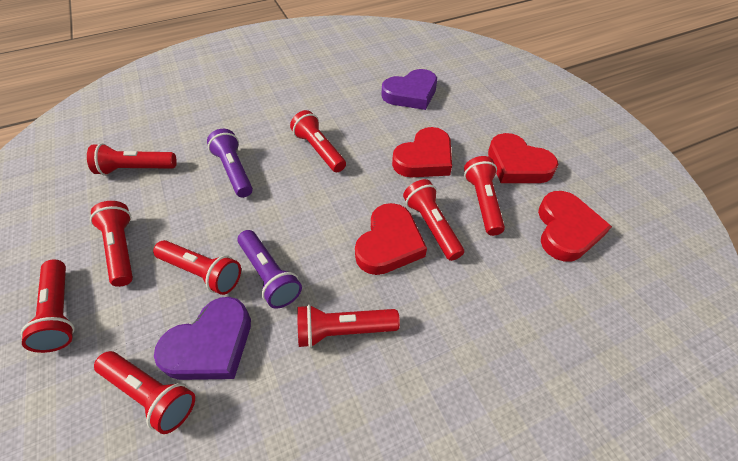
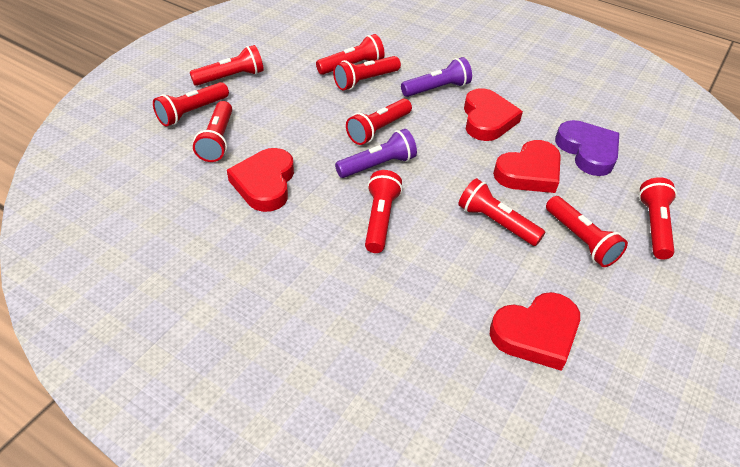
purple heart: 2 -> 1
red flashlight: 9 -> 10

